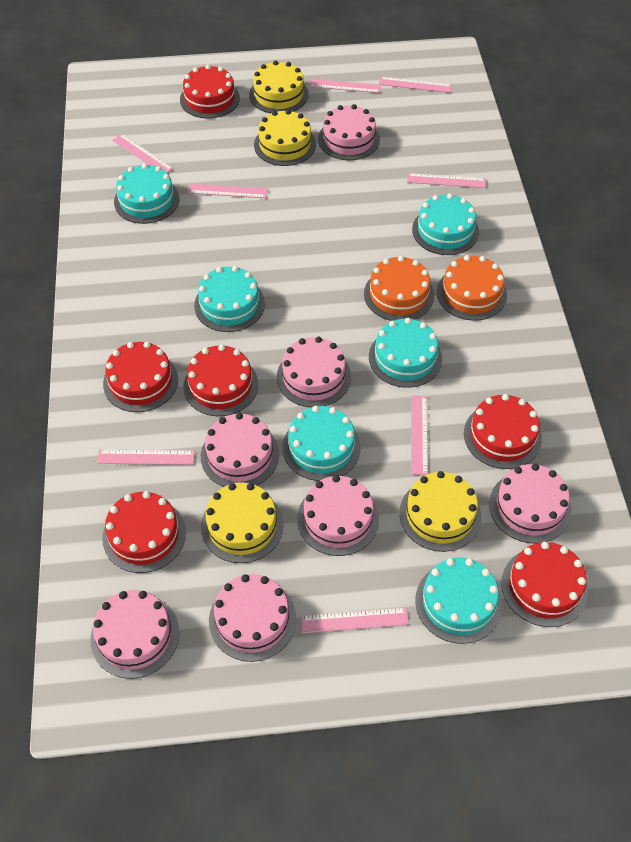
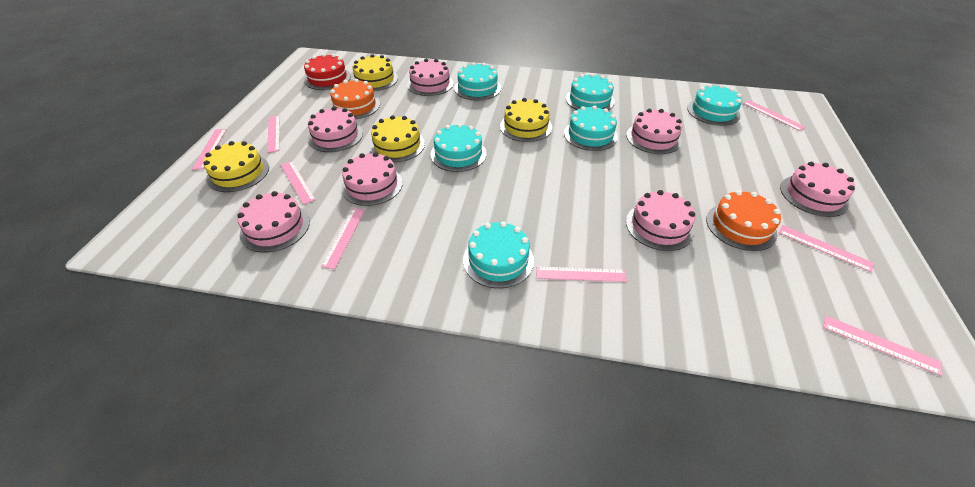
red cake: 6 -> 1

